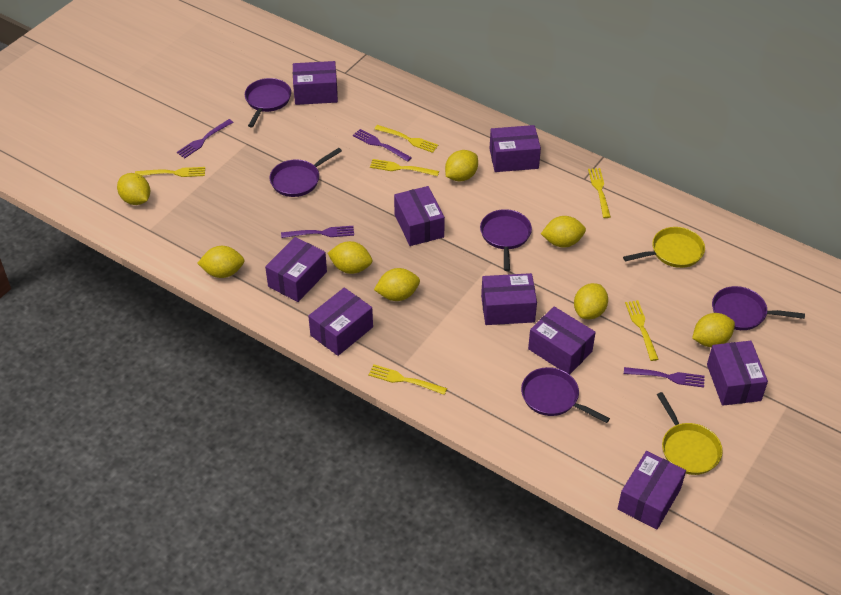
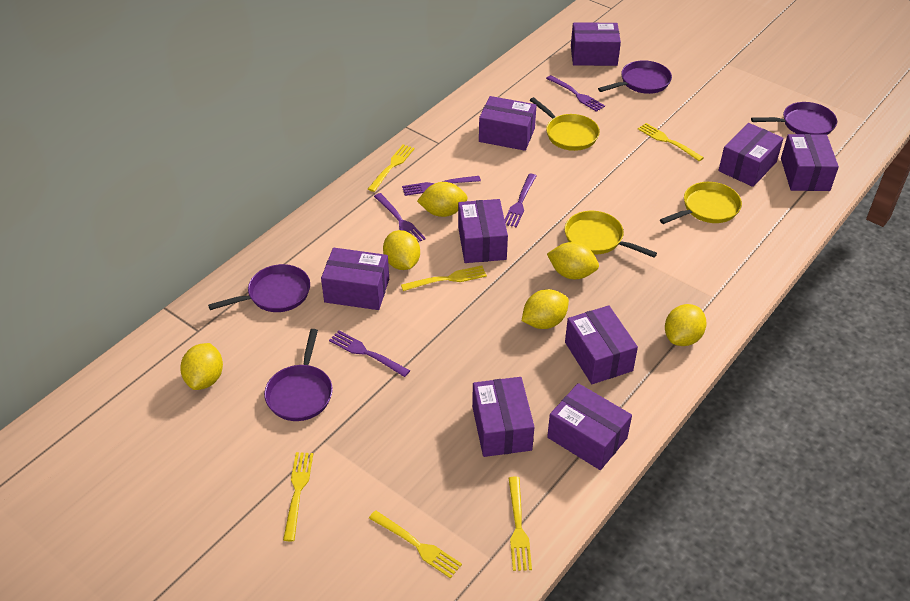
purple fork: 4 -> 5
purple pan: 5 -> 4
yellow lemon: 8 -> 6
yellow pan: 2 -> 3

